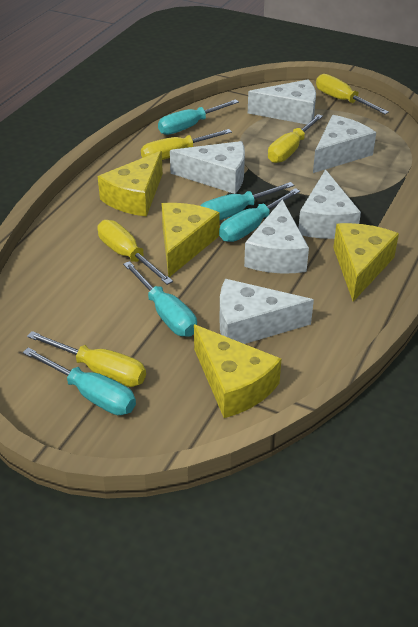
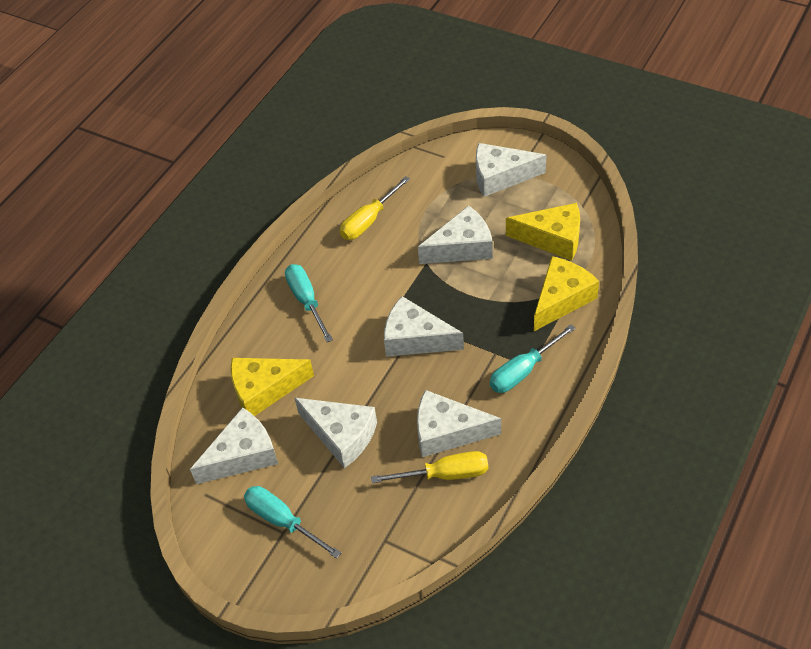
turquoise screwdriver: 5 -> 3
yellow cheese: 4 -> 3
yellow screwdriver: 5 -> 2

